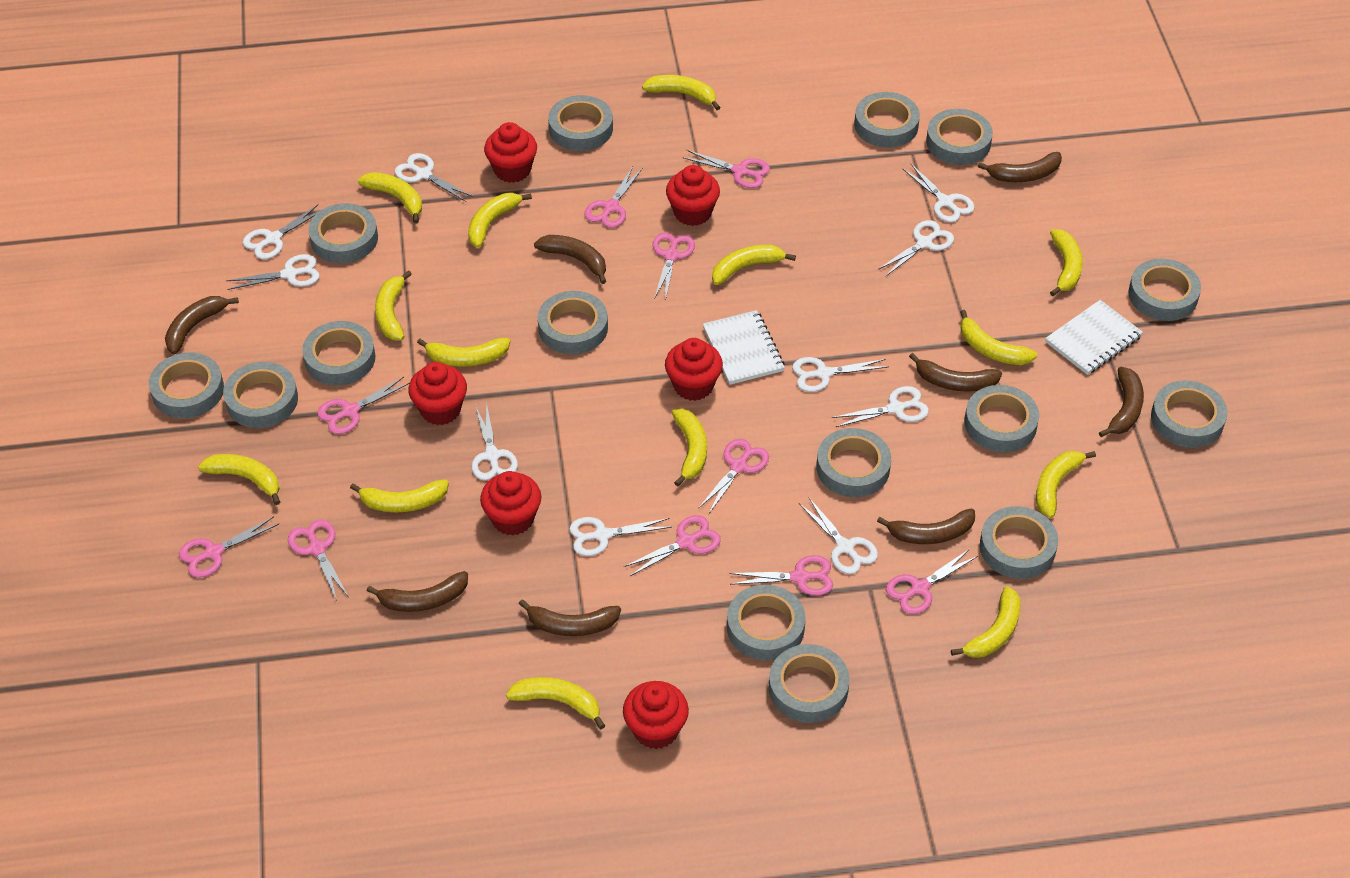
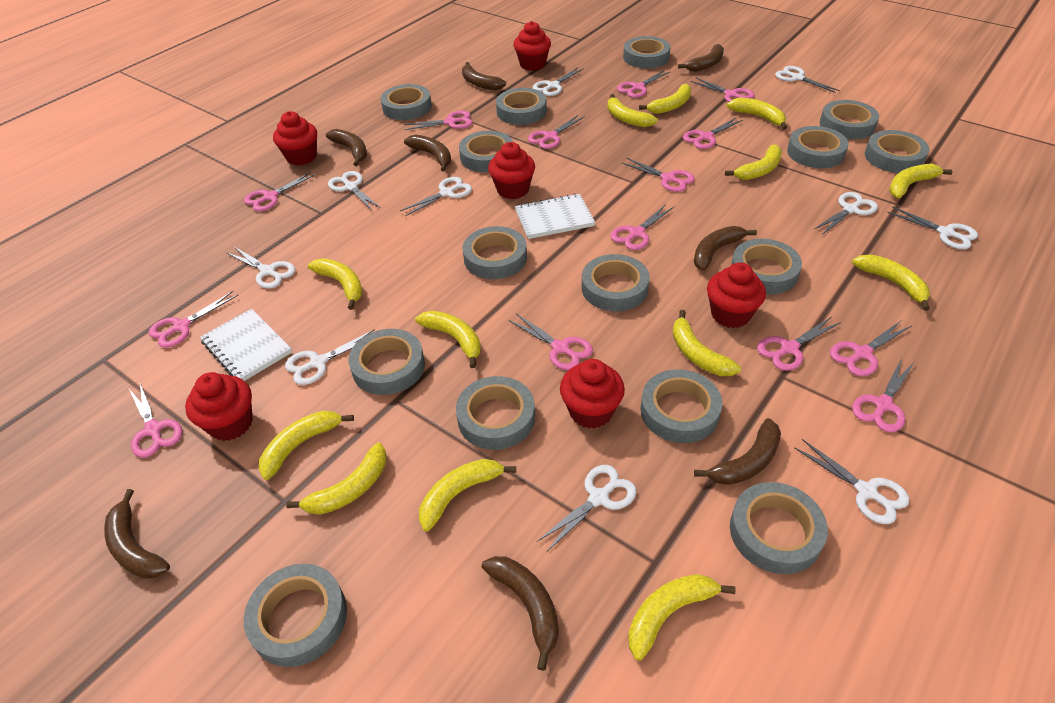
pink scissors: 10 -> 14
yellow banana: 14 -> 13

